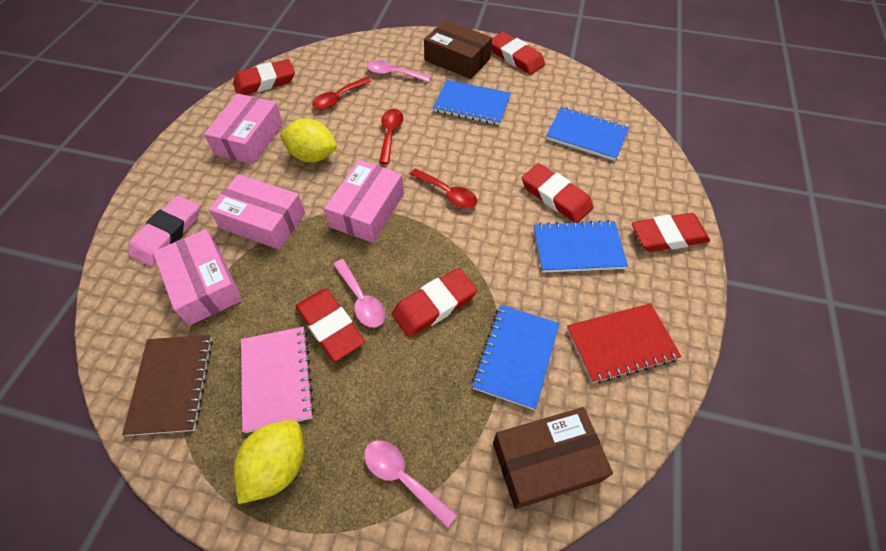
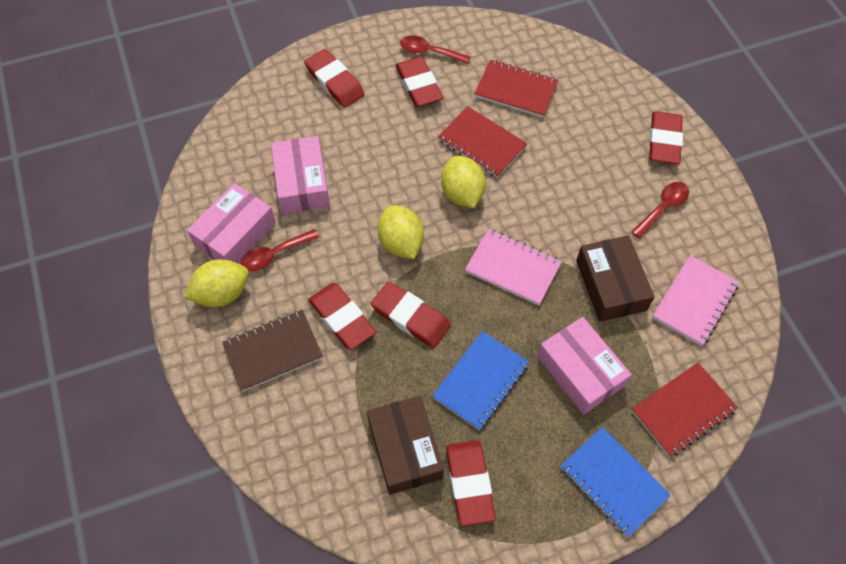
blue notebook: 4 -> 2
pink box: 4 -> 3
pink eraser: 1 -> 0
pink notebook: 1 -> 2
pink spoon: 3 -> 0
red notebook: 1 -> 3
yellow lemon: 2 -> 3

